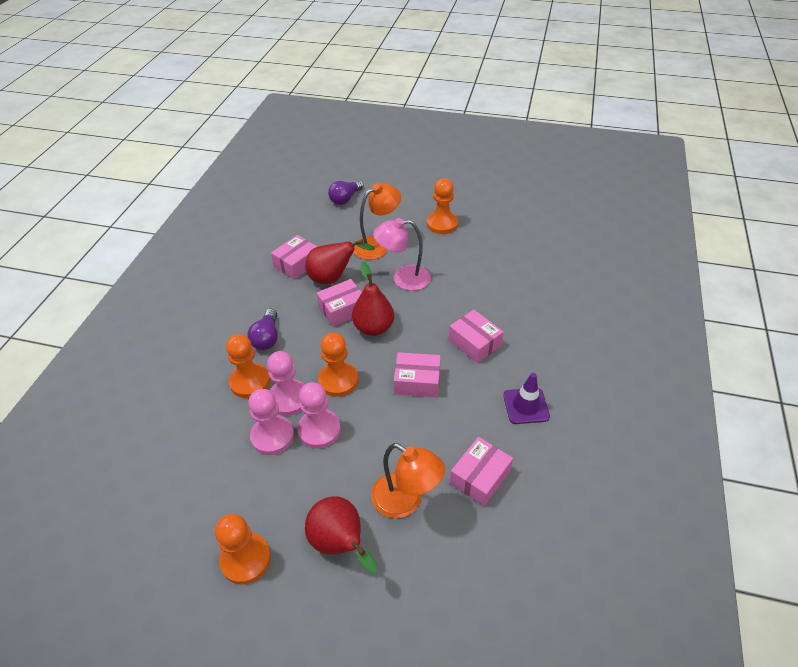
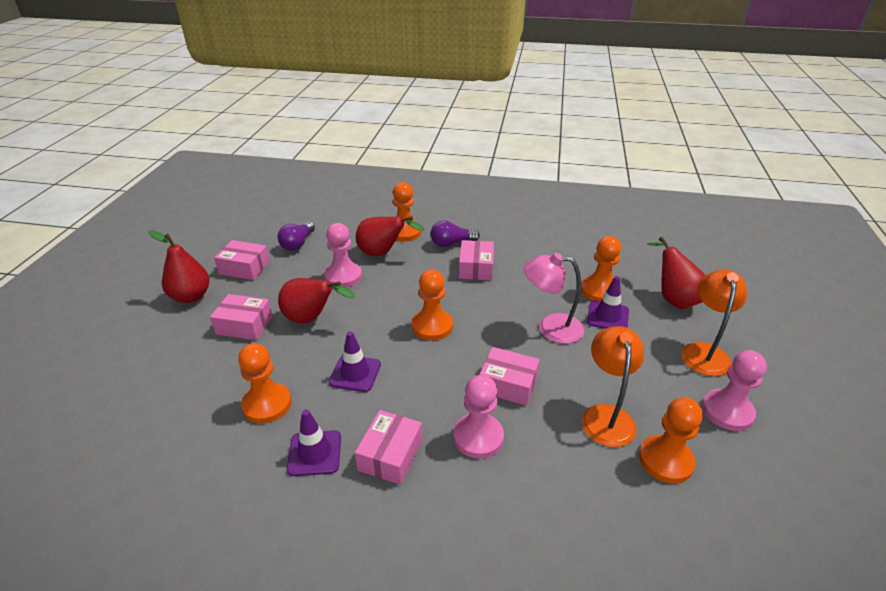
orange pawn: 4 -> 5
purple traffic cone: 1 -> 3
red pear: 3 -> 4

